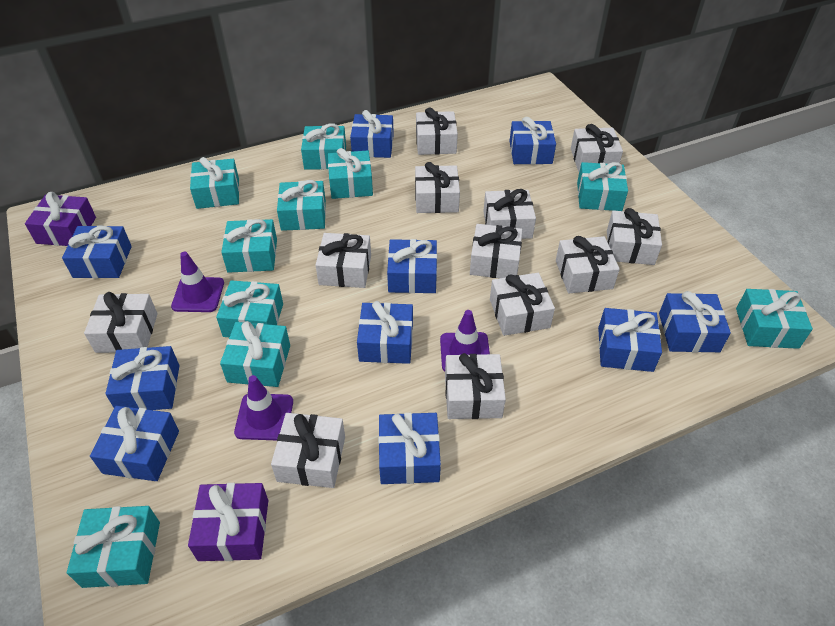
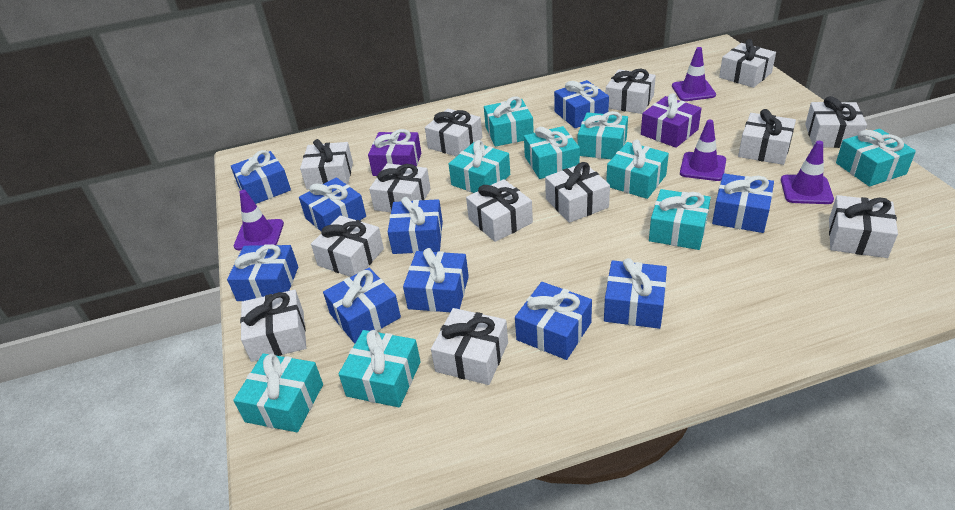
purple traffic cone: 3 -> 4
turquoise gift: 10 -> 9
white gift: 12 -> 13

